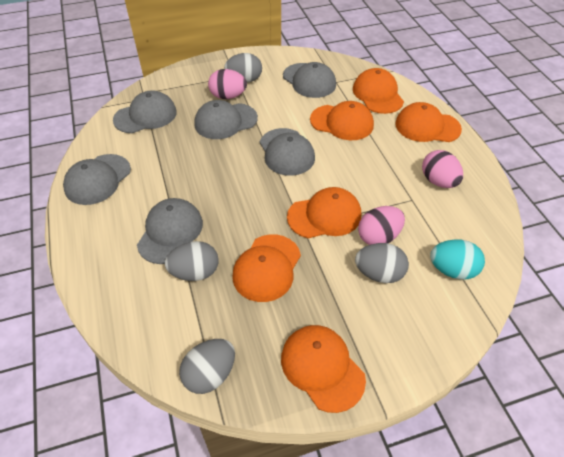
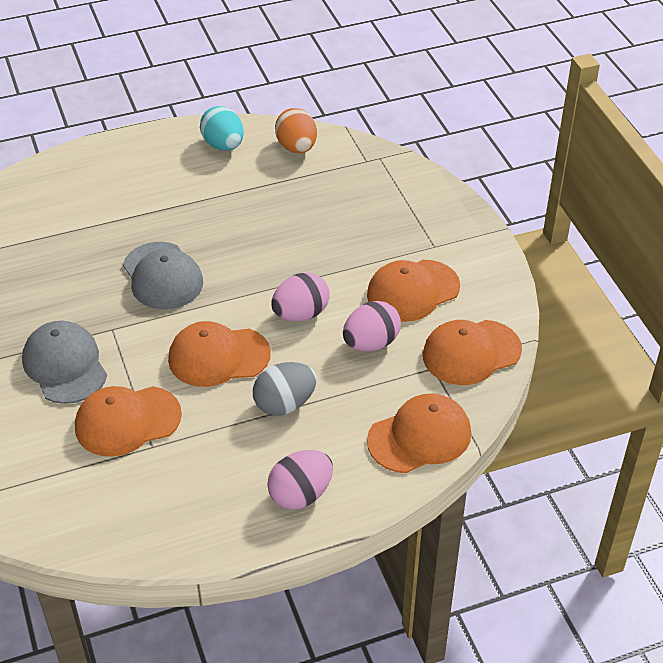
grey cap: 6 -> 2
grey egg: 4 -> 1
orange cap: 6 -> 5
orange egg: 0 -> 1

